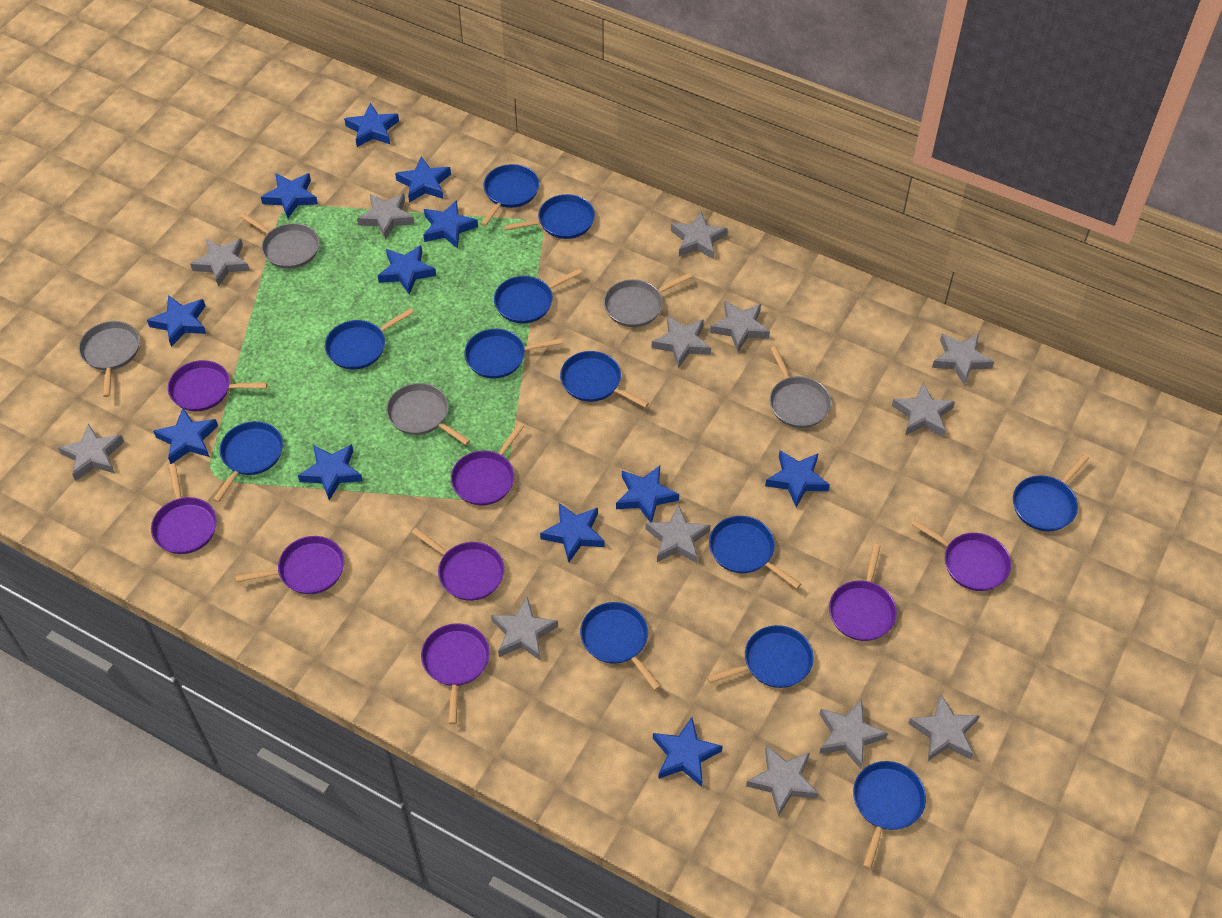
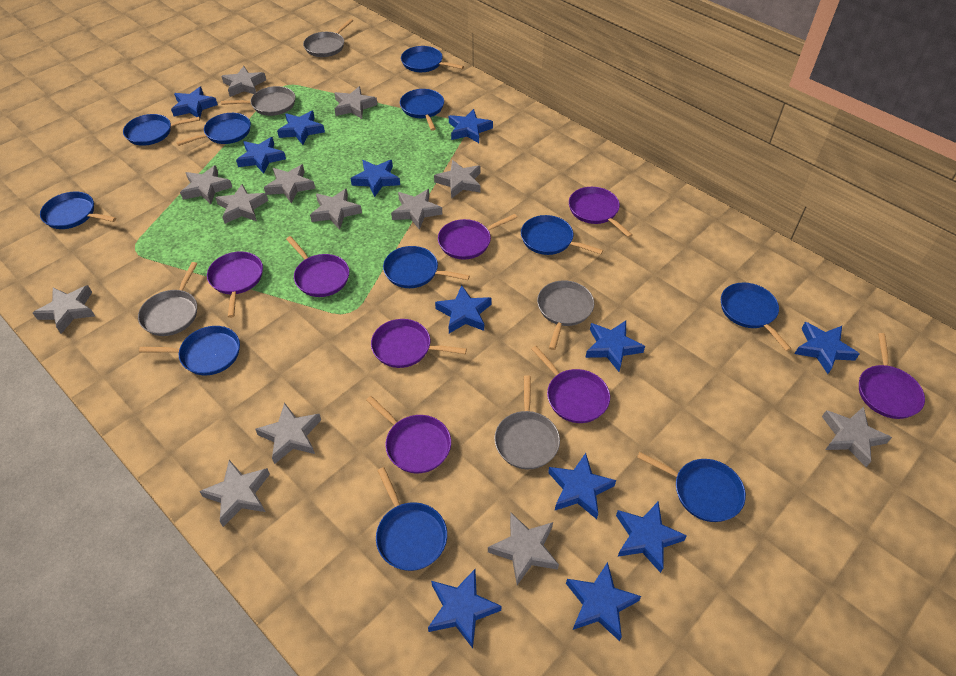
blue pan: 12 -> 11

